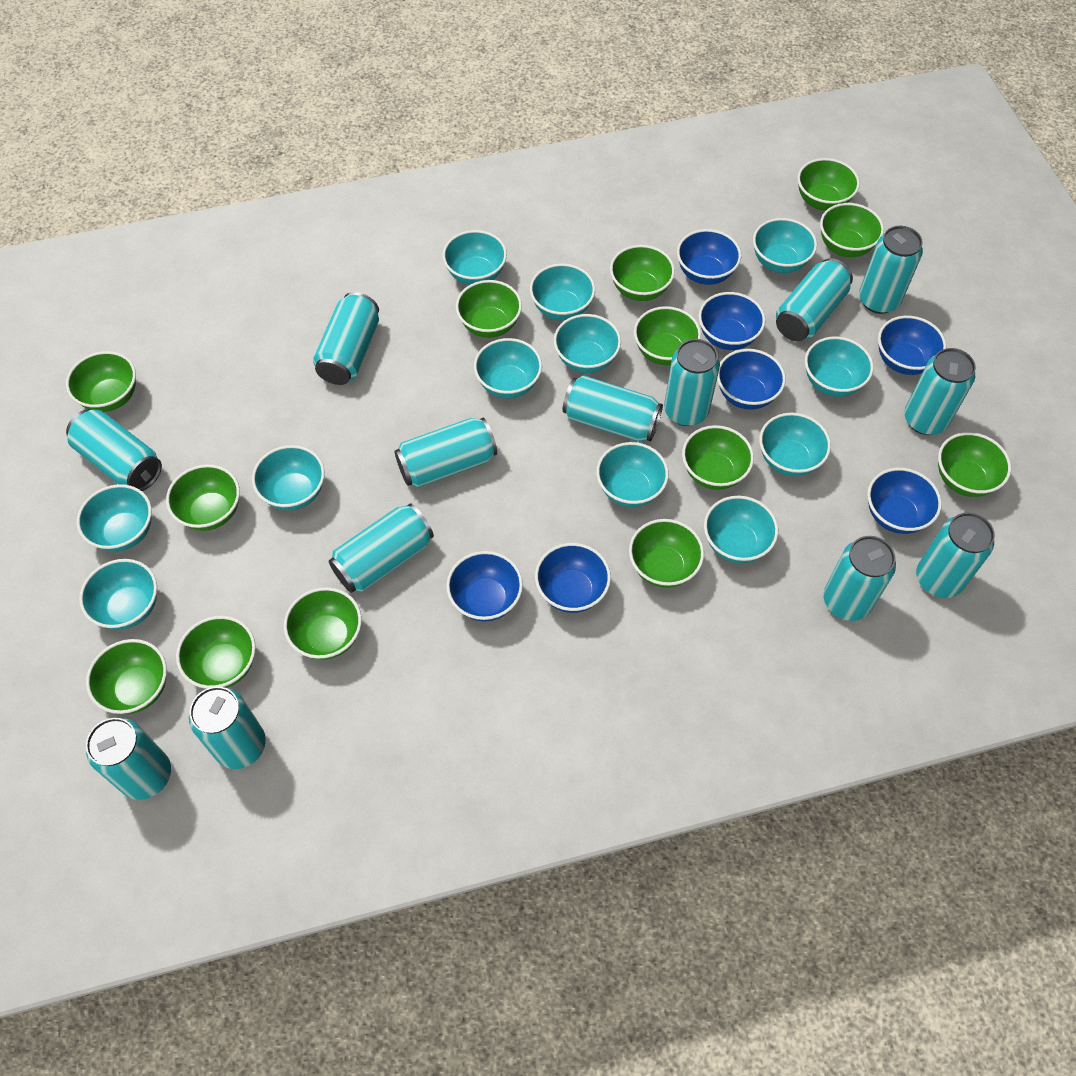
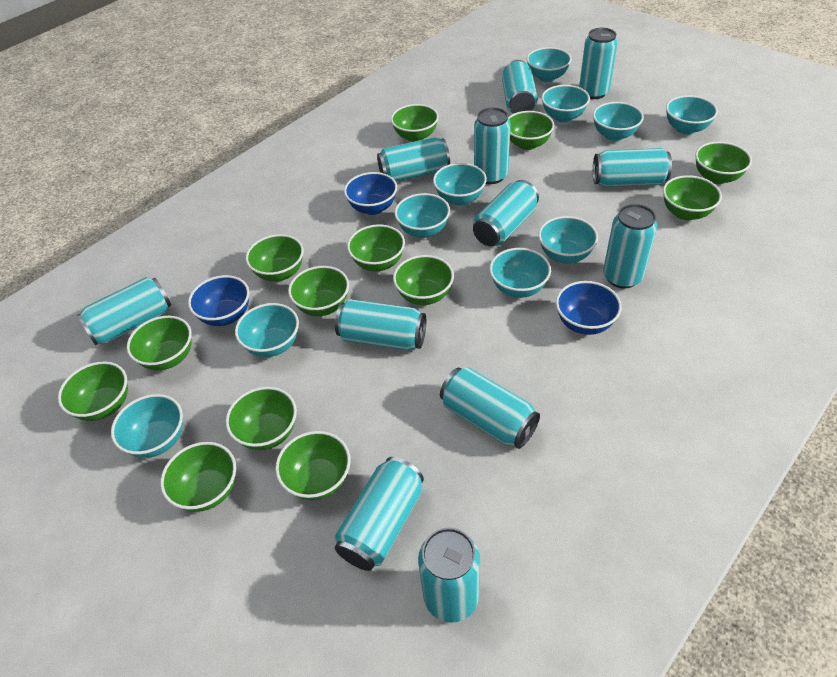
blue bowl: 7 -> 3
turquoise bowl: 12 -> 10
turquoise can: 13 -> 12

